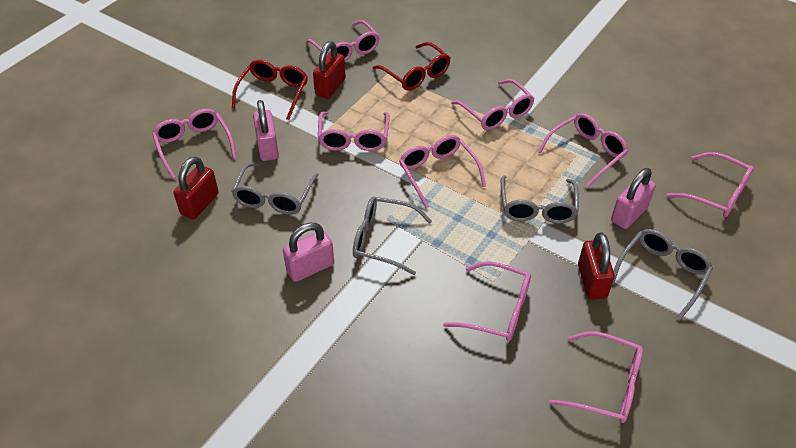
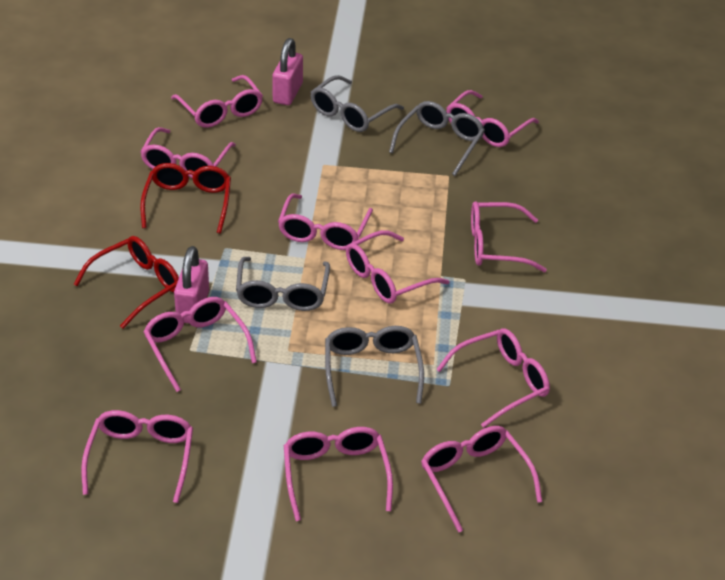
pink glasses: 9 -> 11
pink padlock: 3 -> 2
red padlock: 3 -> 0

